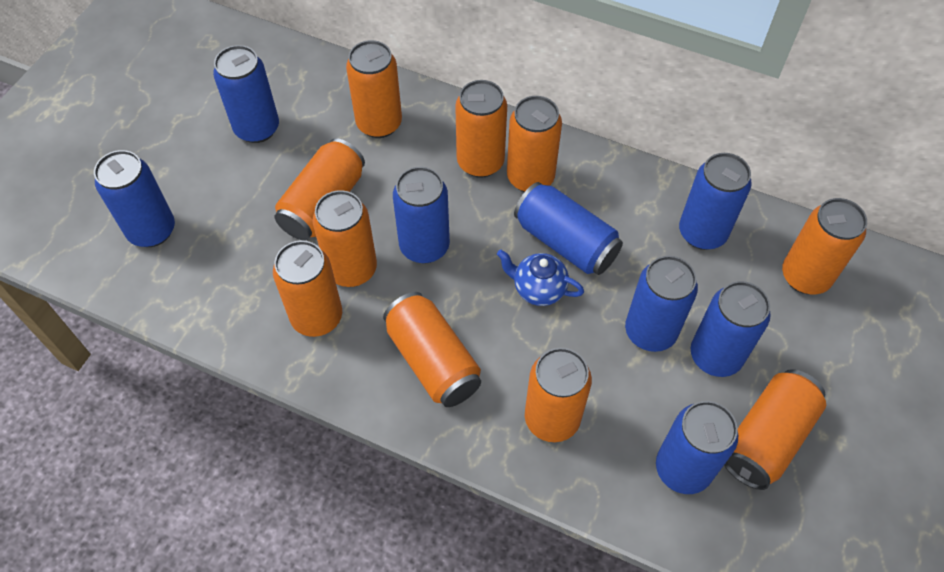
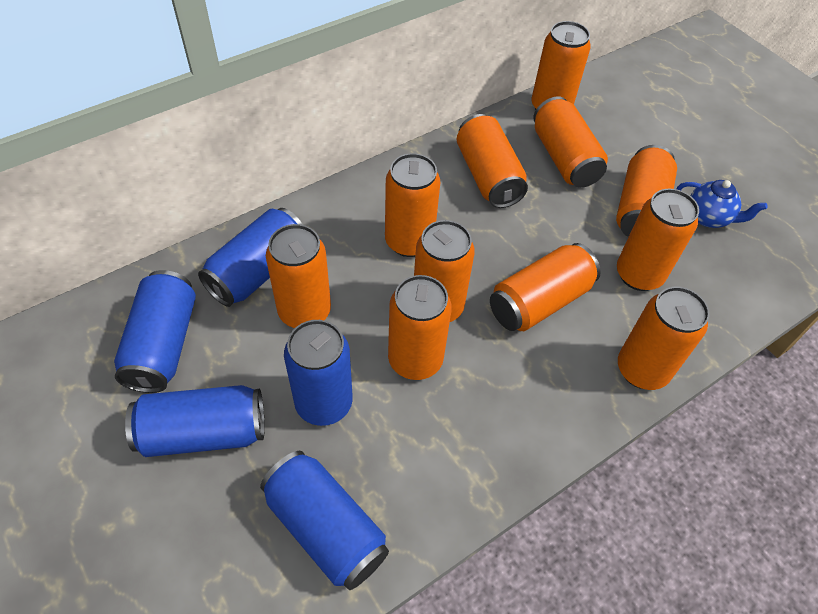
blue can: 8 -> 5
orange can: 10 -> 11

